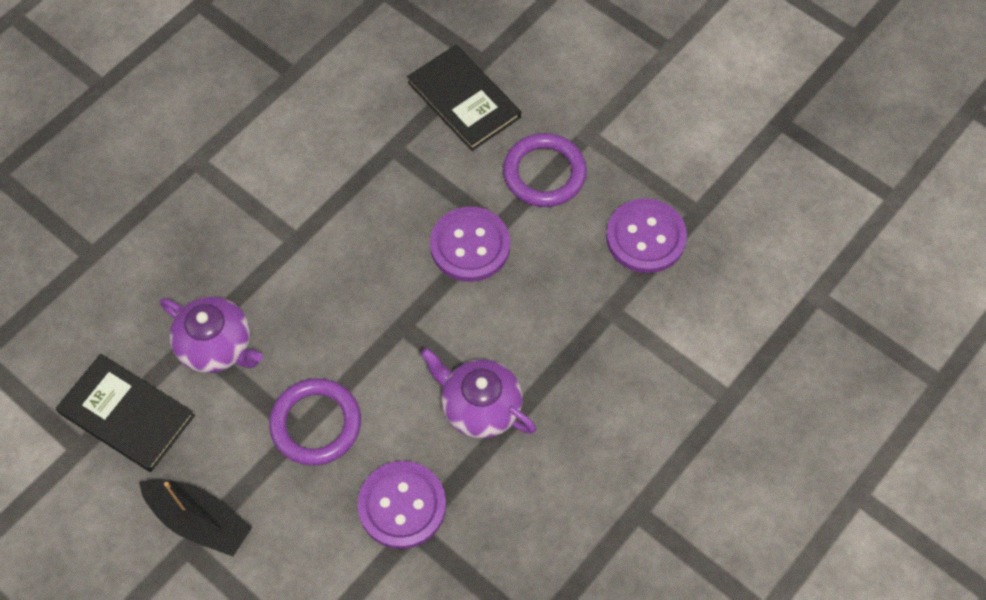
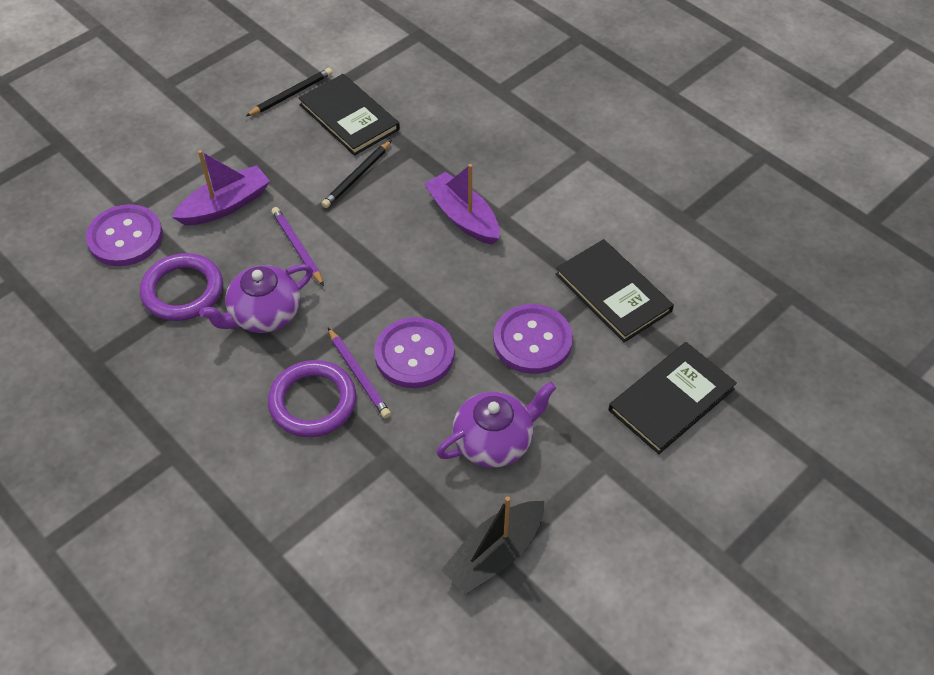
black book: 2 -> 3
black pencil: 0 -> 2
purple boat: 0 -> 2
purple pencil: 0 -> 2

